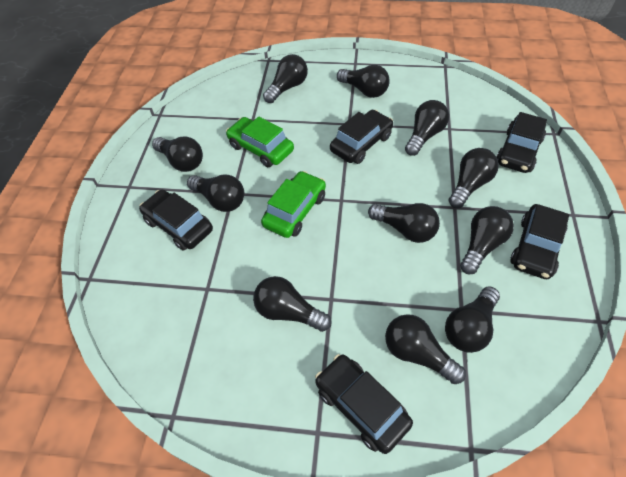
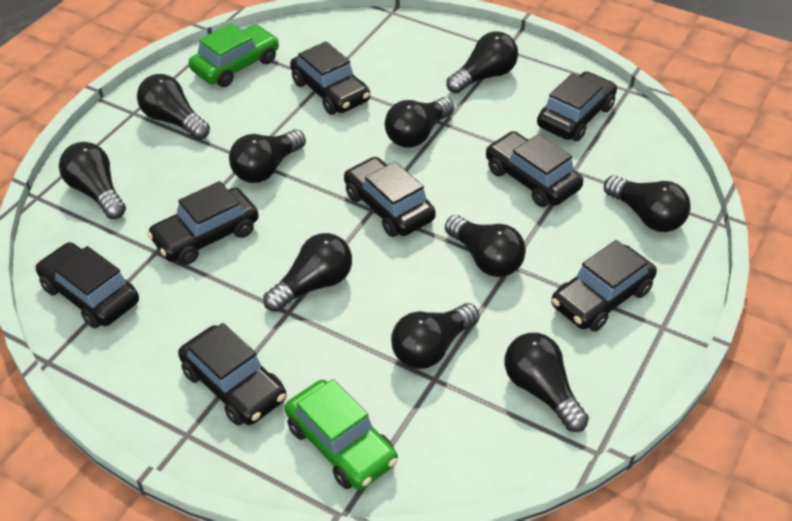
black car: 5 -> 8
black light bulb: 11 -> 10

